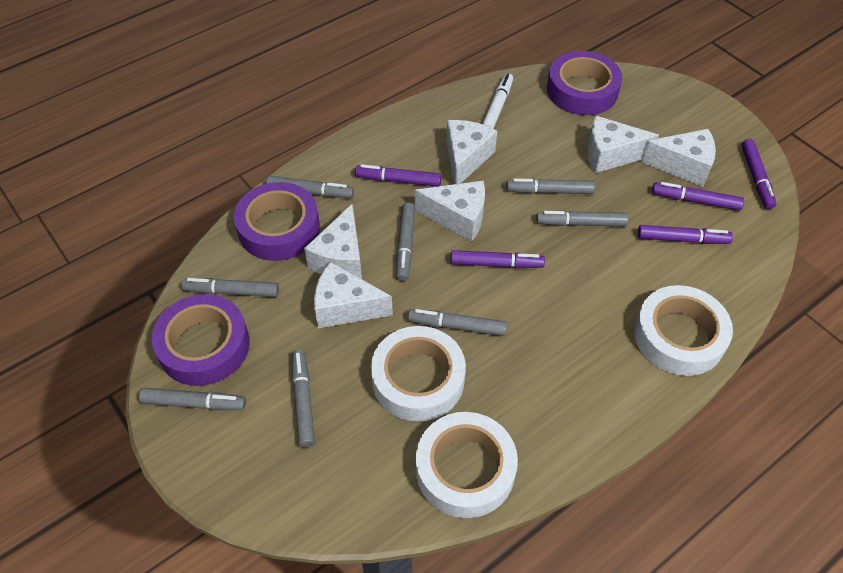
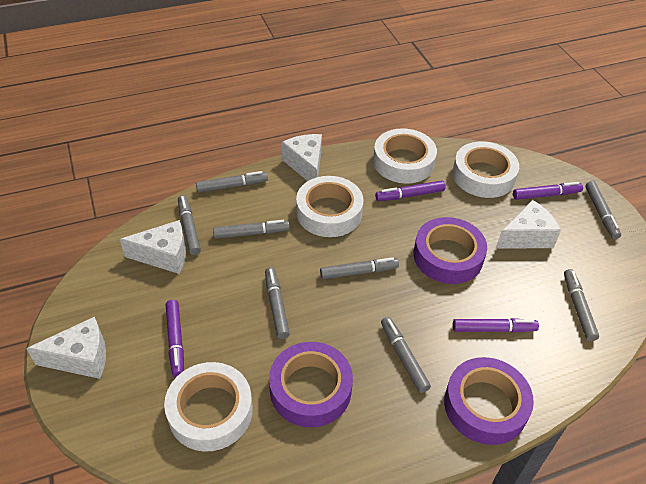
purple marker: 5 -> 4
white cheese: 6 -> 4
white marker: 1 -> 0
white tape: 3 -> 4

